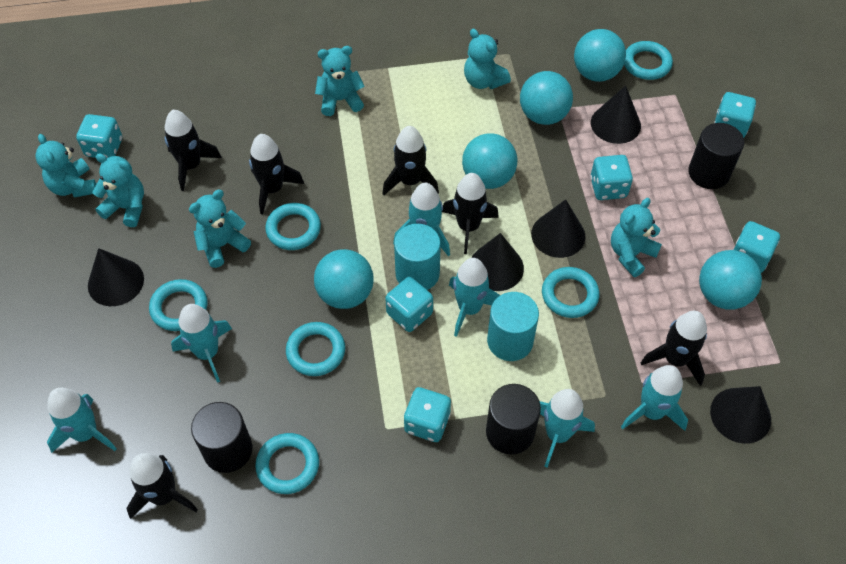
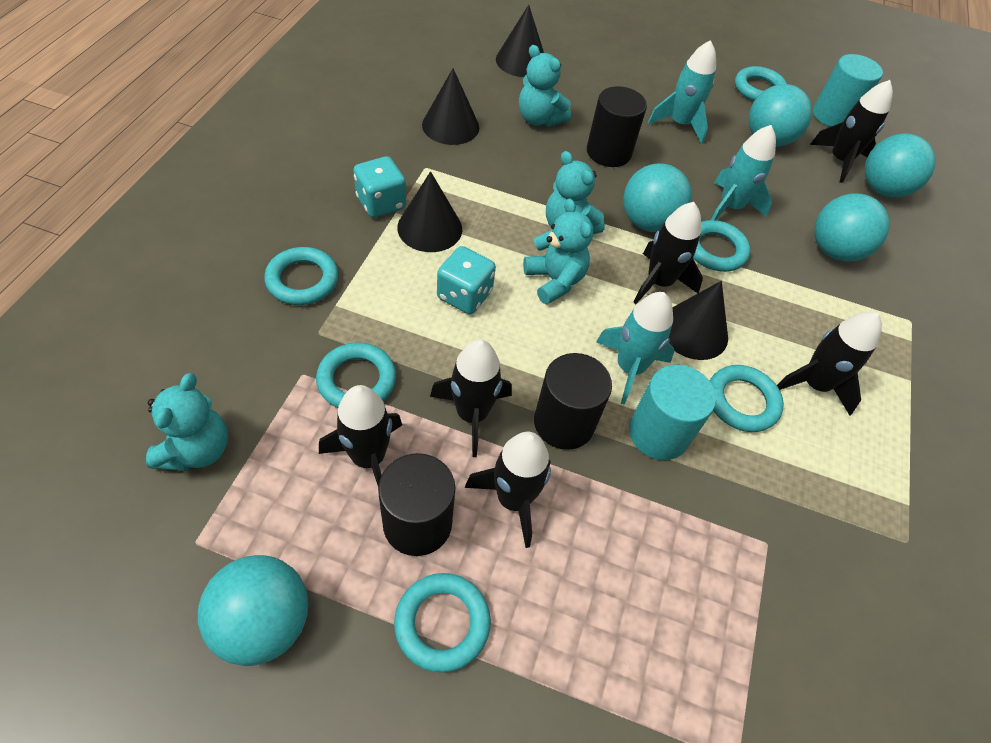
black cone: 5 -> 4
turquoise dice: 6 -> 2
turquoise rocket: 6 -> 3
turquoise teddy bear: 6 -> 4

